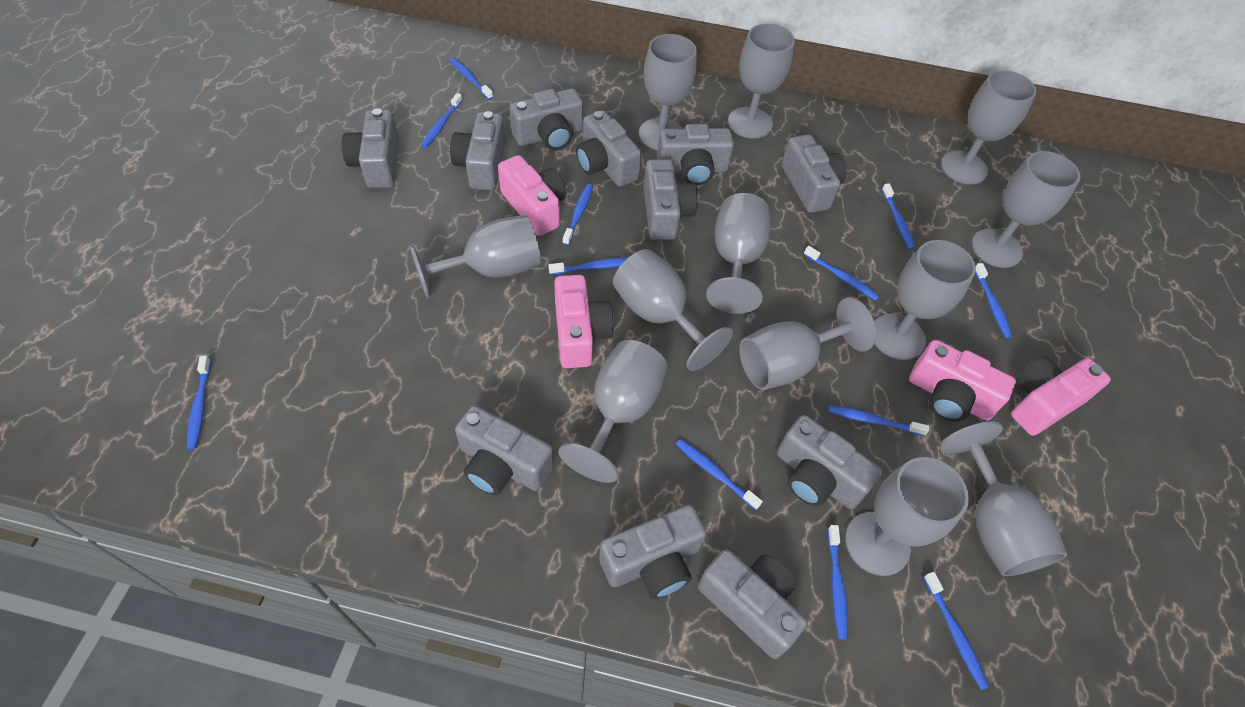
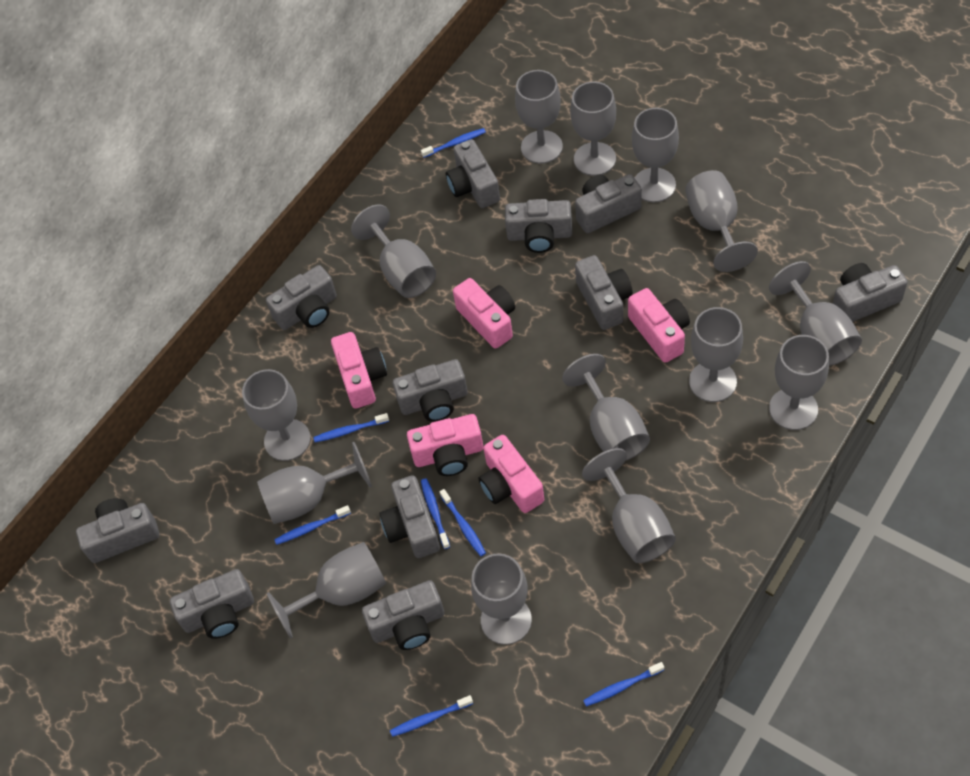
blue toothbrush: 12 -> 7
grey goblet: 12 -> 14
pink camera: 4 -> 5

